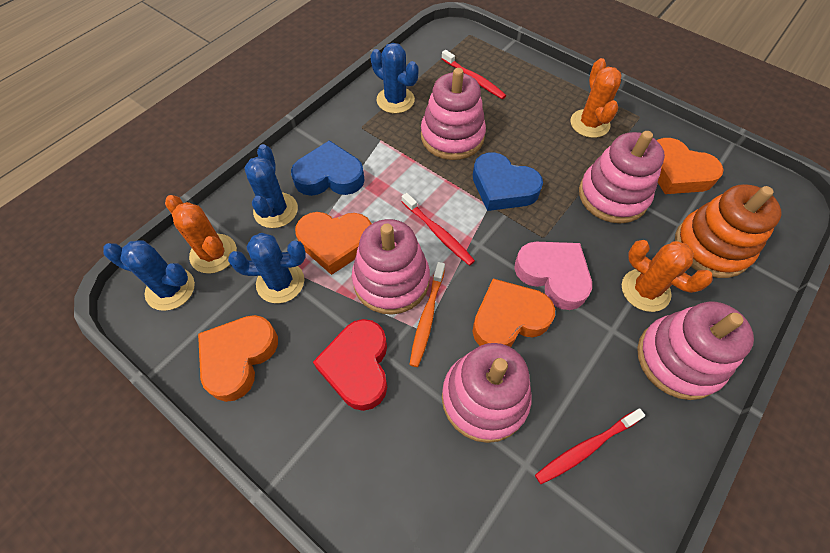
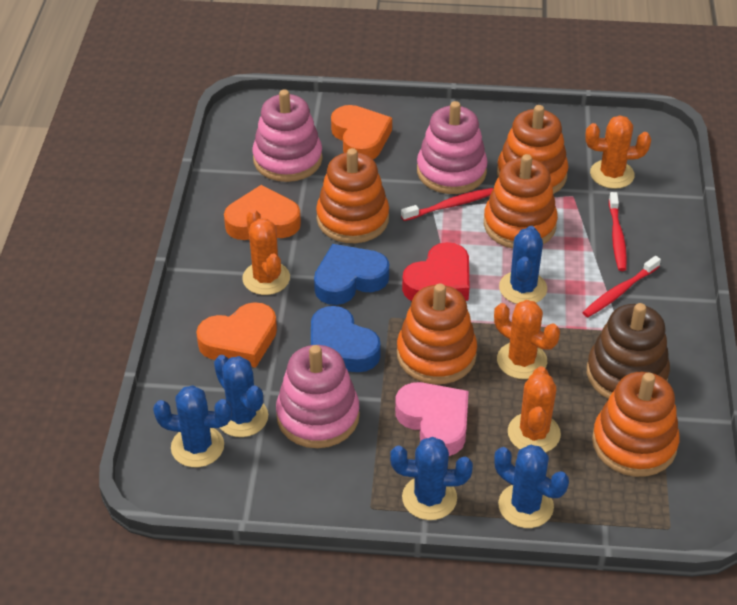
blue cactus: 4 -> 5
brown stacking toy: 0 -> 1
orange cactus: 3 -> 4
orange heart: 4 -> 3
orange stacking toy: 1 -> 5
orange toothbrush: 1 -> 0
pink stacking toy: 5 -> 3

